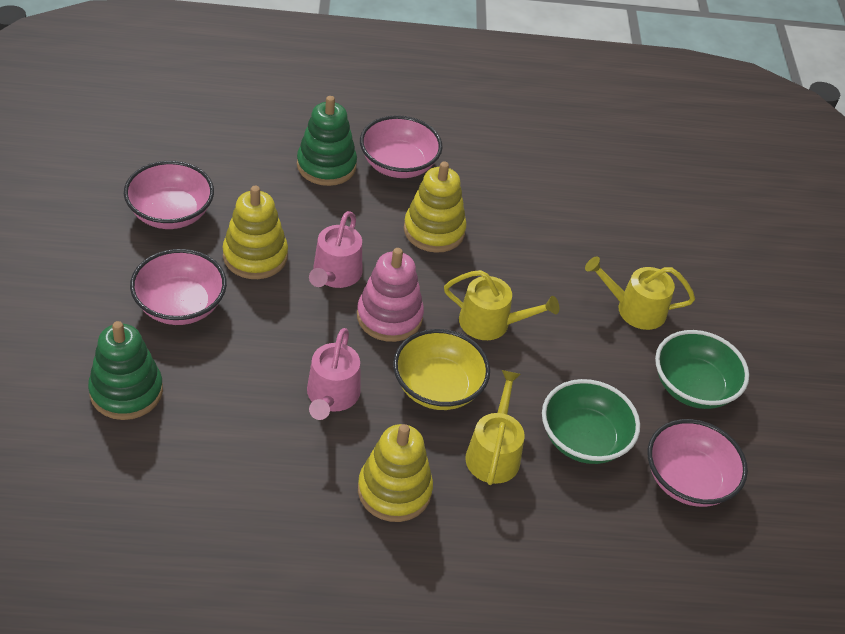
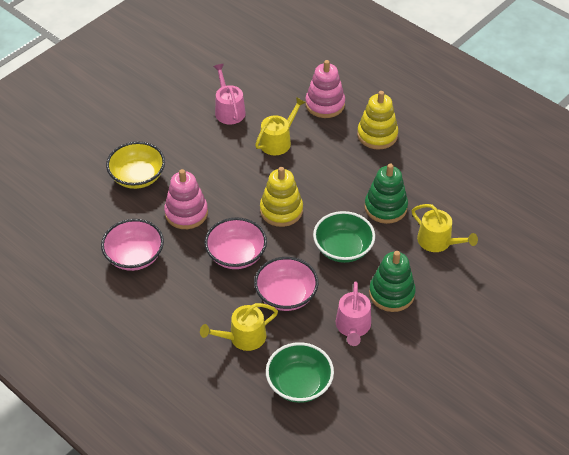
pink bowl: 4 -> 3
pink stacking toy: 1 -> 2
yellow stacking toy: 3 -> 2

